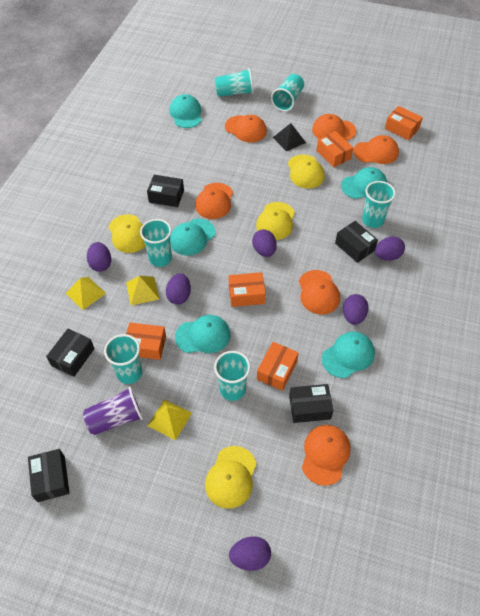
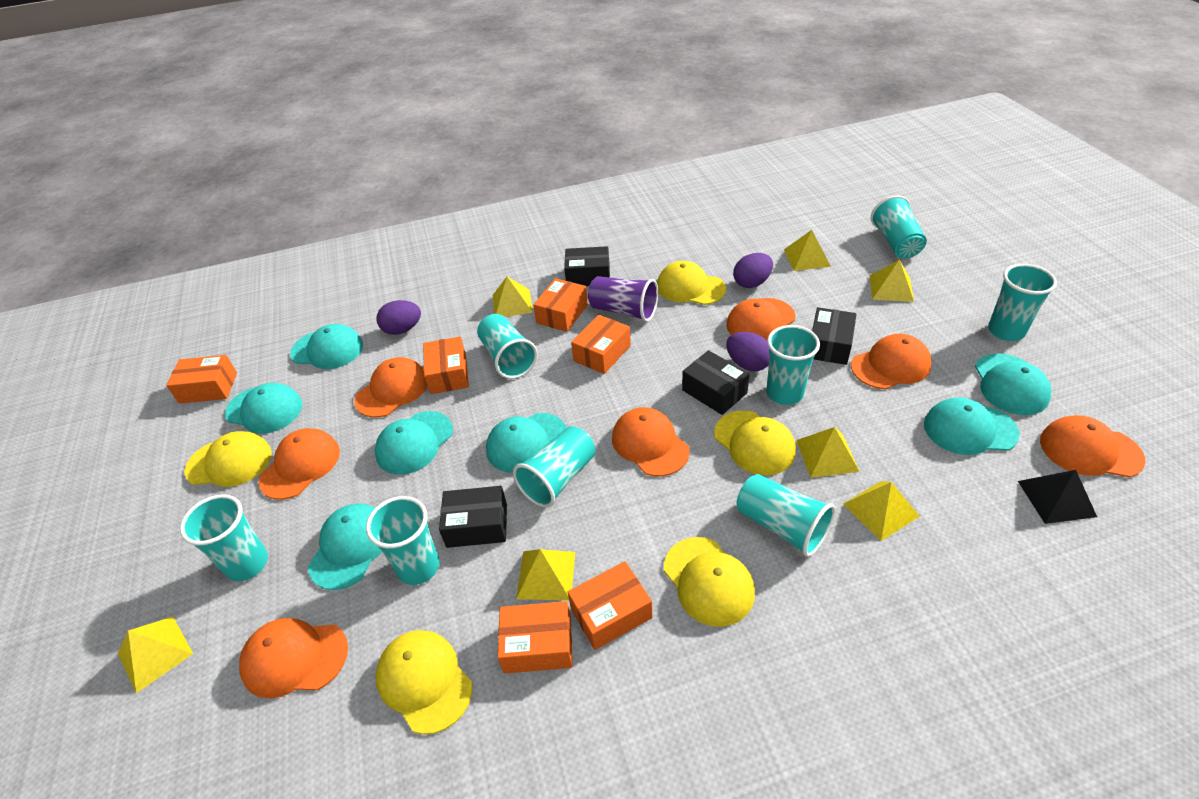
black box: 5 -> 4
orange box: 5 -> 6
orange cap: 6 -> 7
purple egg: 6 -> 3
turquoise cap: 5 -> 7
turquoise cup: 6 -> 8
yellow cap: 4 -> 5
yellow pyramid: 3 -> 7

